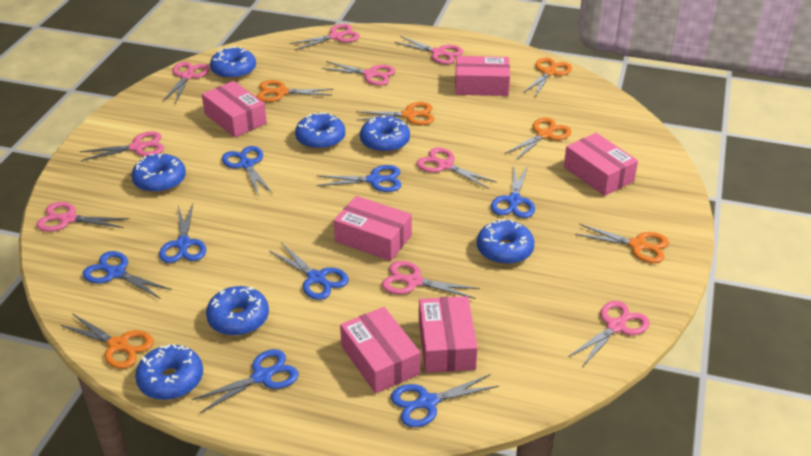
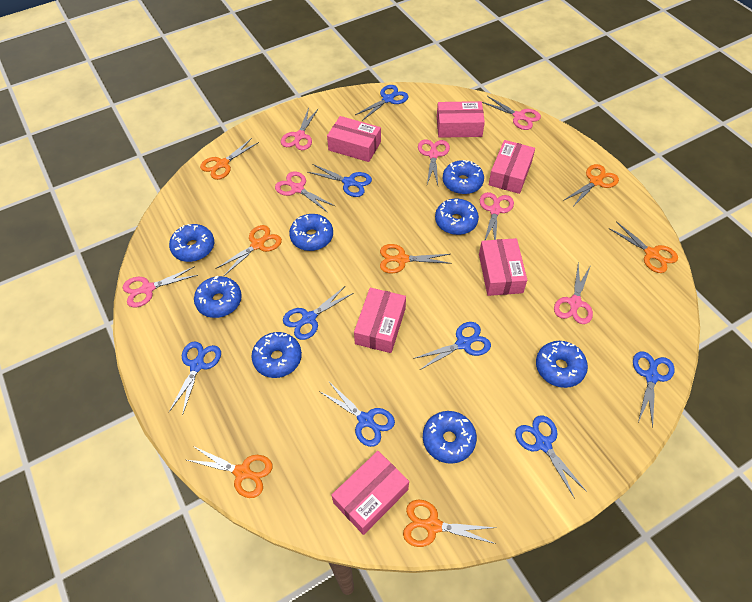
blue donut: 7 -> 8
orange scissors: 6 -> 7
pink scissors: 9 -> 7

